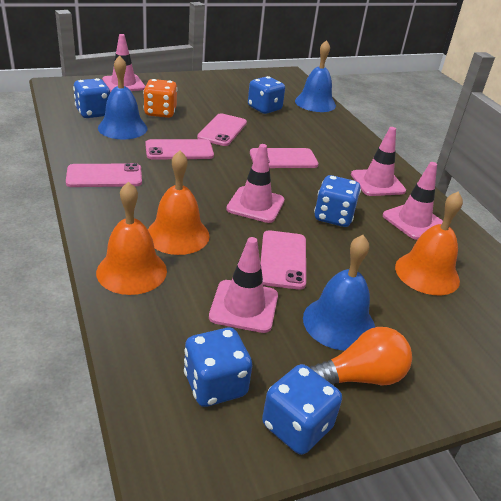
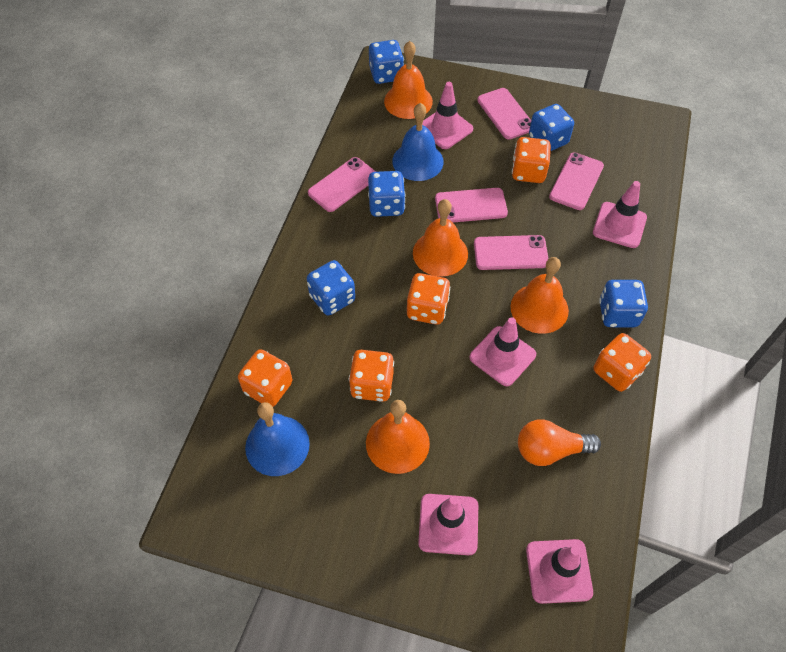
blue bell: 3 -> 2
orange bell: 3 -> 4
orange dice: 1 -> 5

